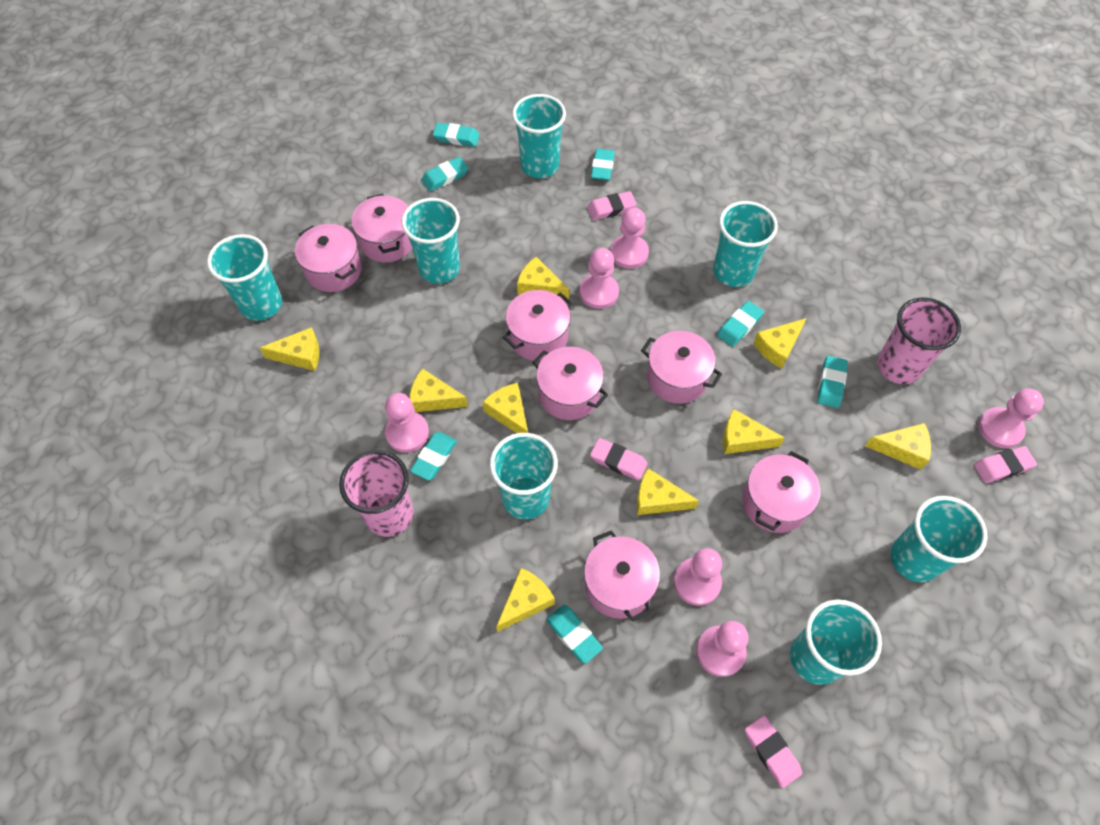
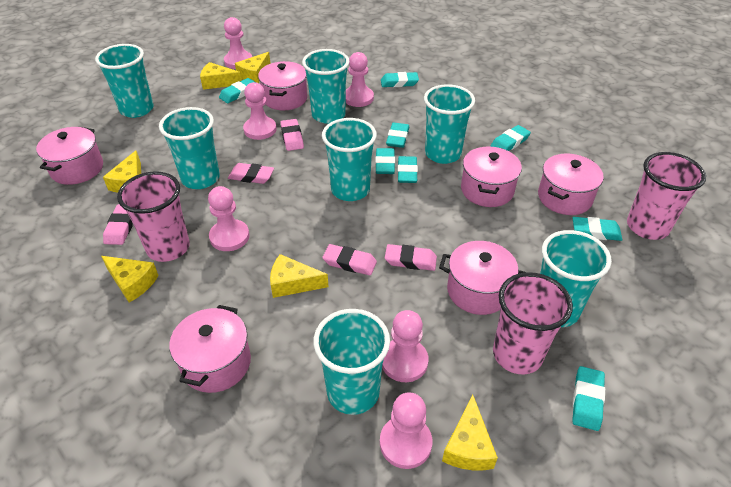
pink cup: 2 -> 3
pink eraser: 4 -> 5
pink pot: 7 -> 6
turquoise eraser: 7 -> 8
yellow cheese: 9 -> 6

